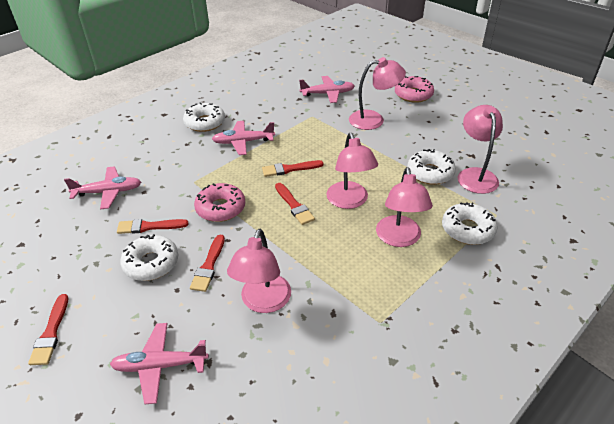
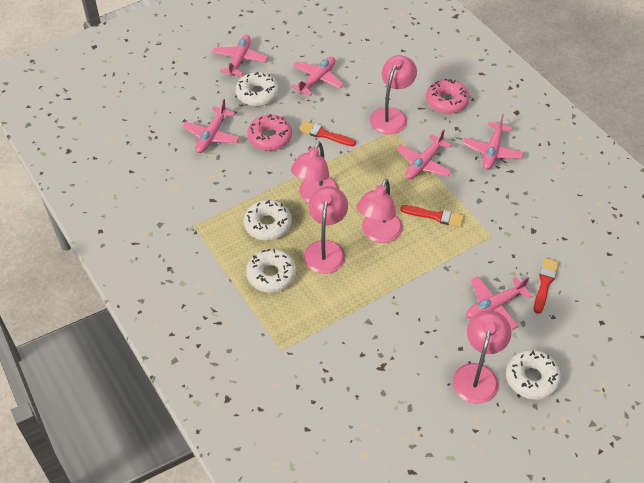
pink plane: 4 -> 6
red brush: 5 -> 3

